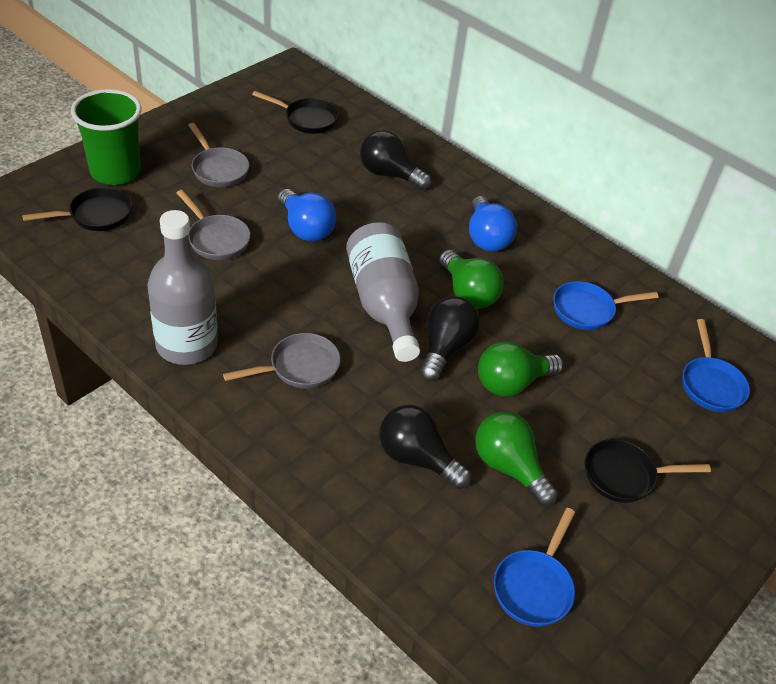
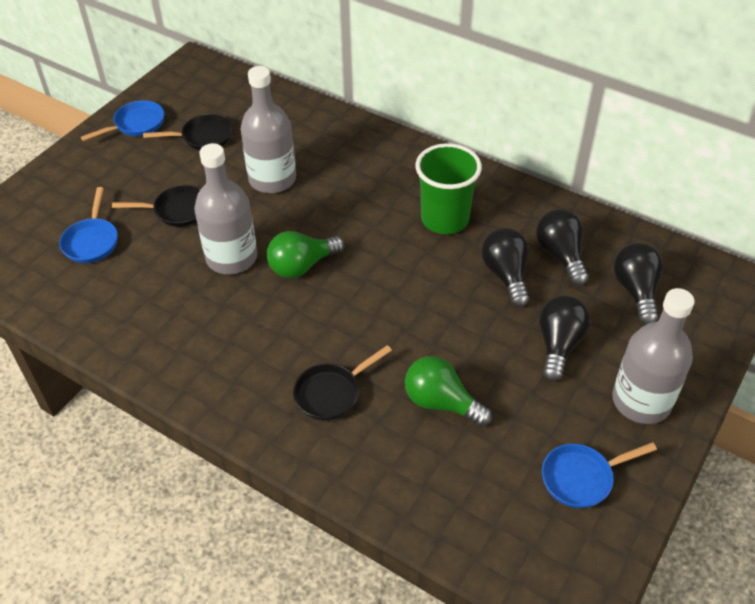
black light bulb: 3 -> 4
blue light bulb: 2 -> 0
green light bulb: 3 -> 2
grey bottle: 2 -> 3
grey pan: 3 -> 0

